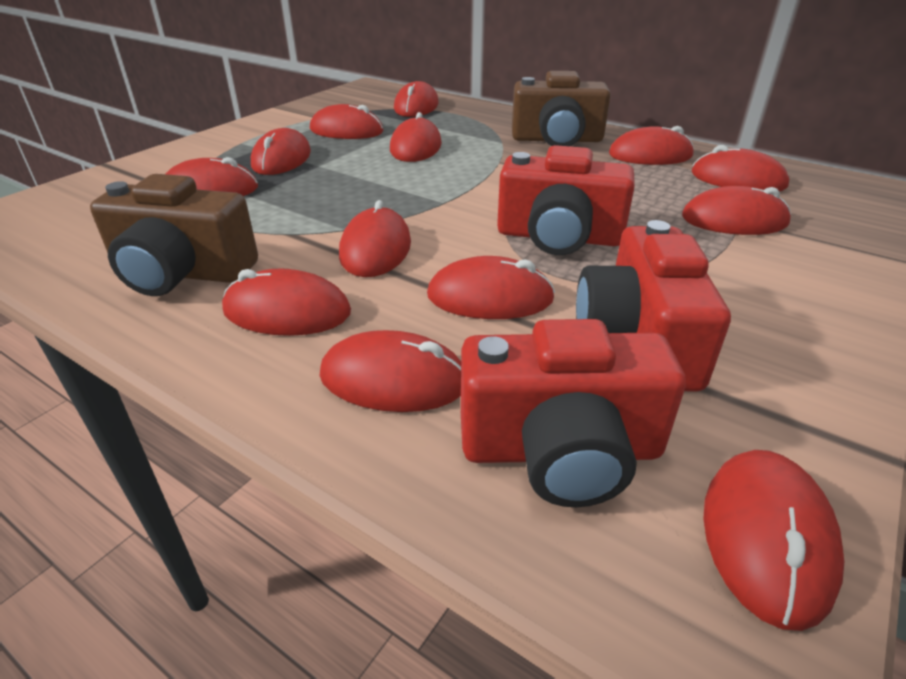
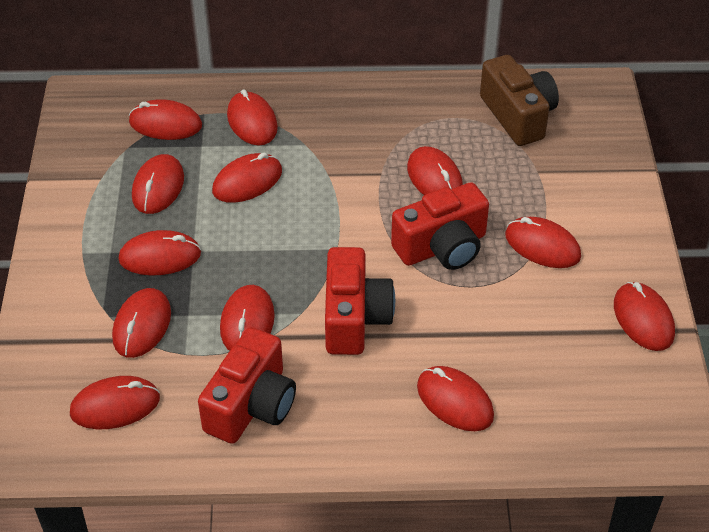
brown camera: 2 -> 1
red mouse: 13 -> 12

